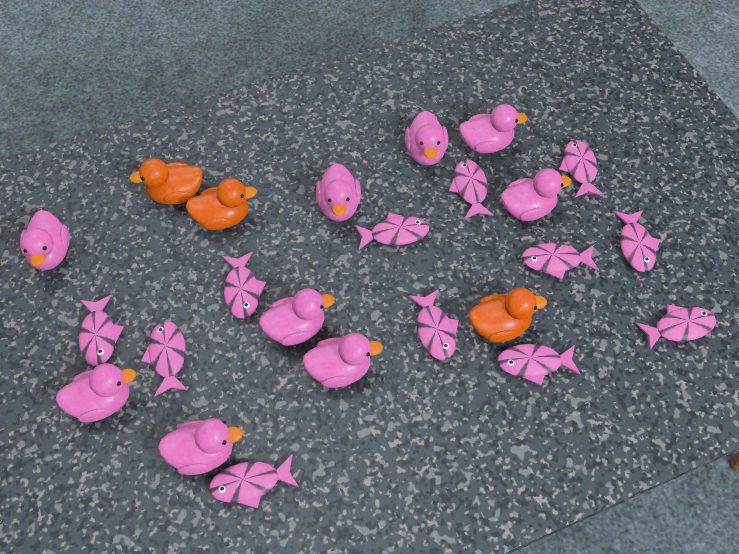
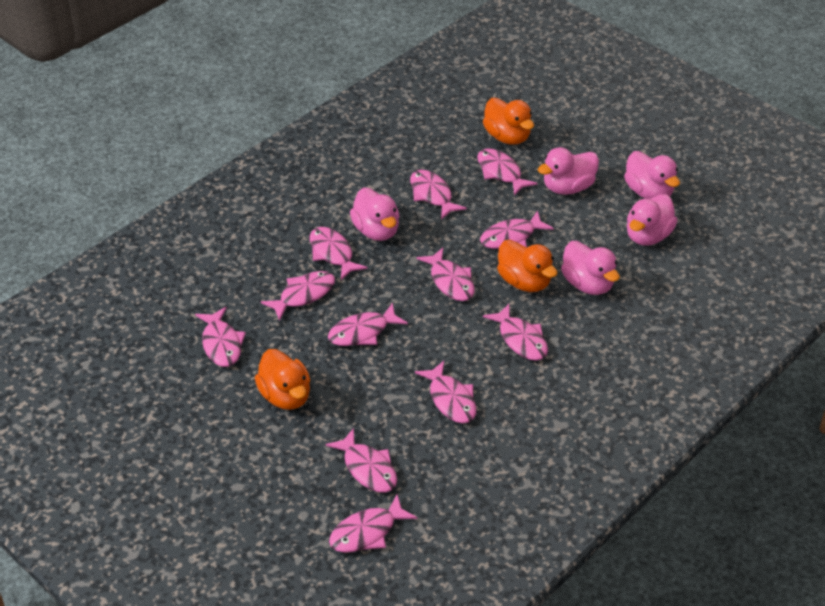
pink duck: 9 -> 5

